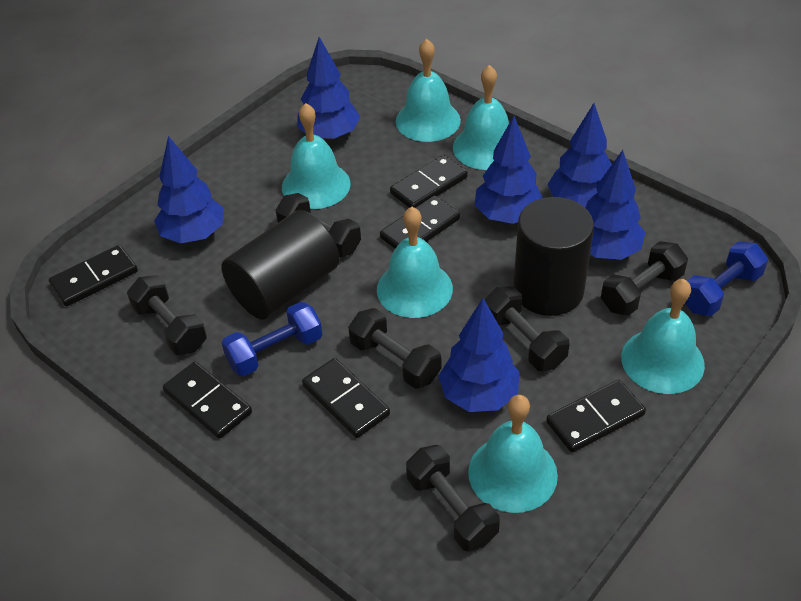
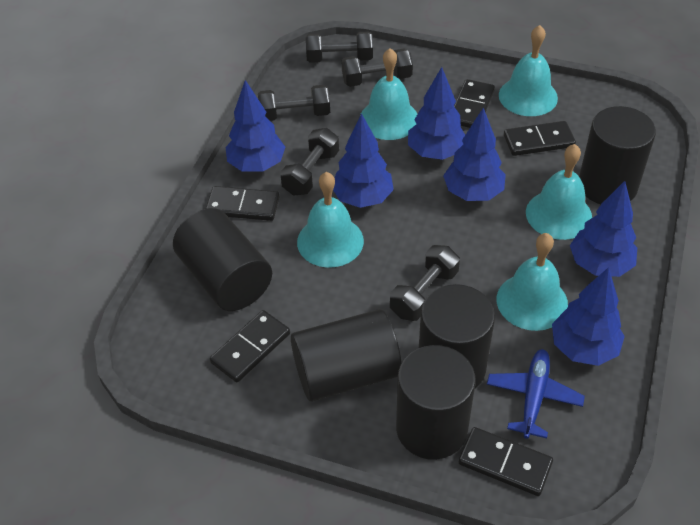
black cylinder: 2 -> 5
black domino: 6 -> 5
black dumbbell: 6 -> 5
blue dumbbell: 2 -> 0
blue plane: 0 -> 1
turquoise bell: 6 -> 5

